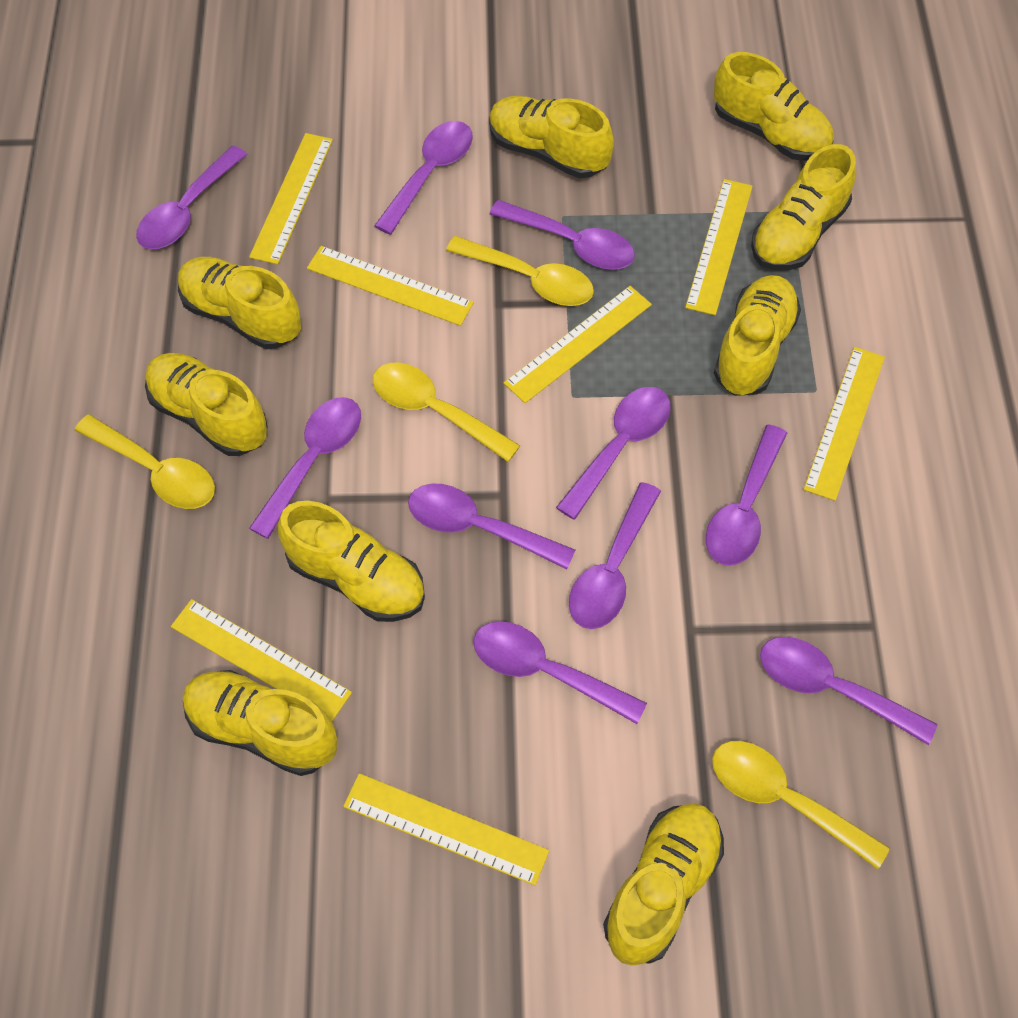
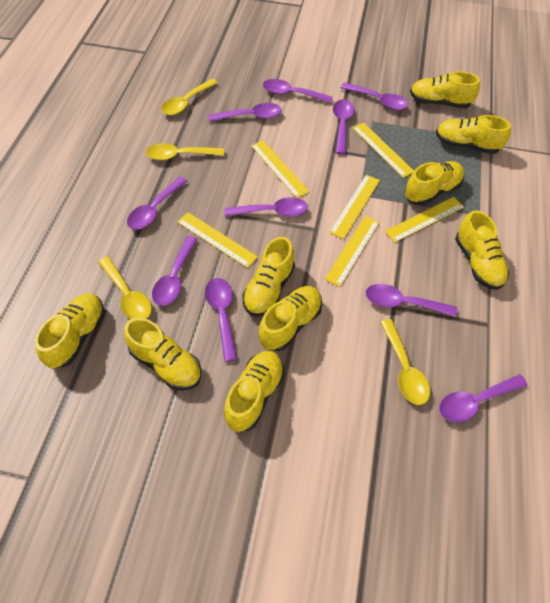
yellow ruler: 7 -> 6

